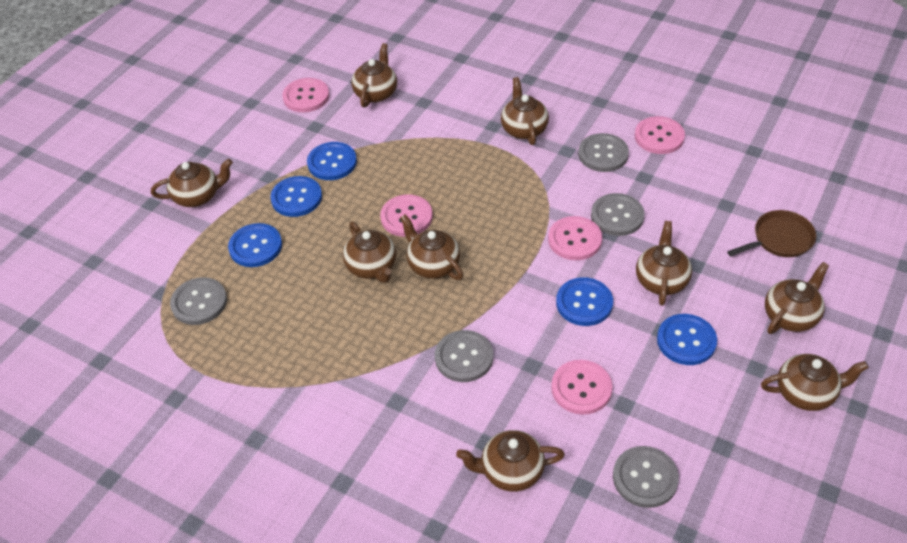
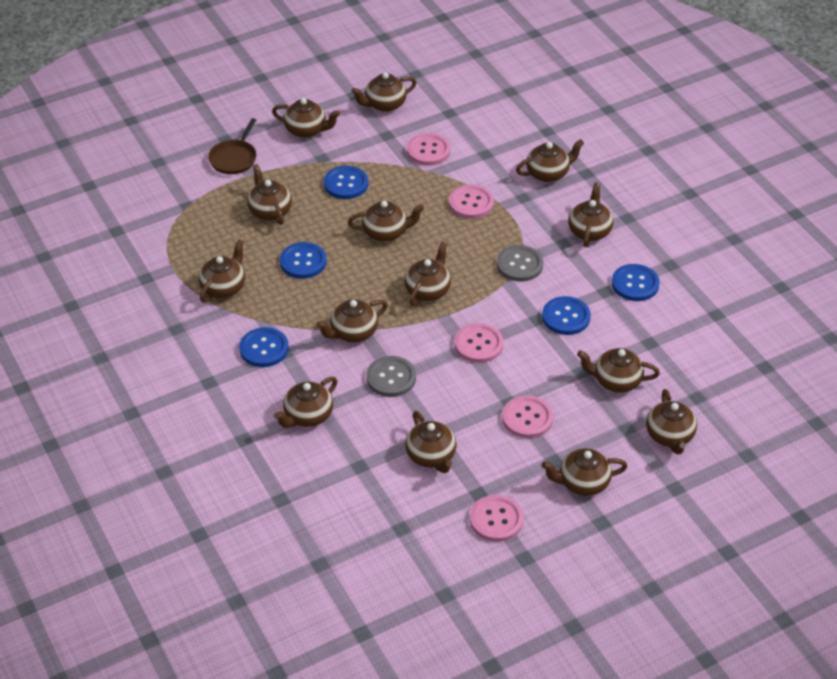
brown teapot: 9 -> 14
grey button: 5 -> 2

